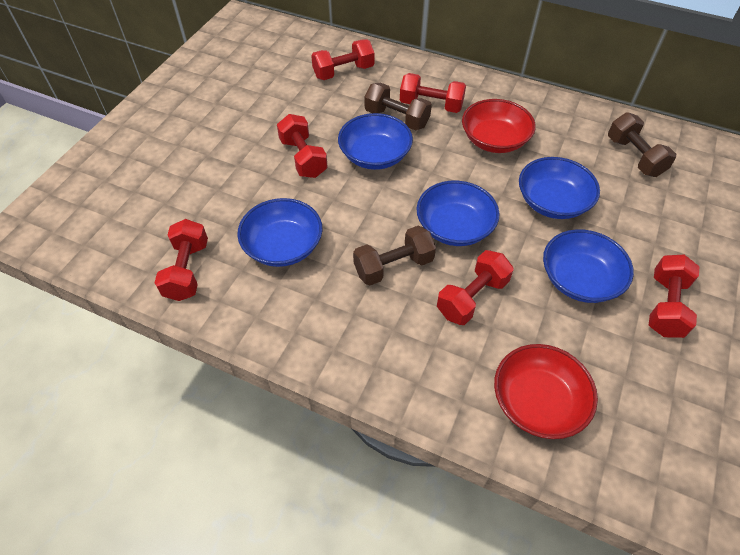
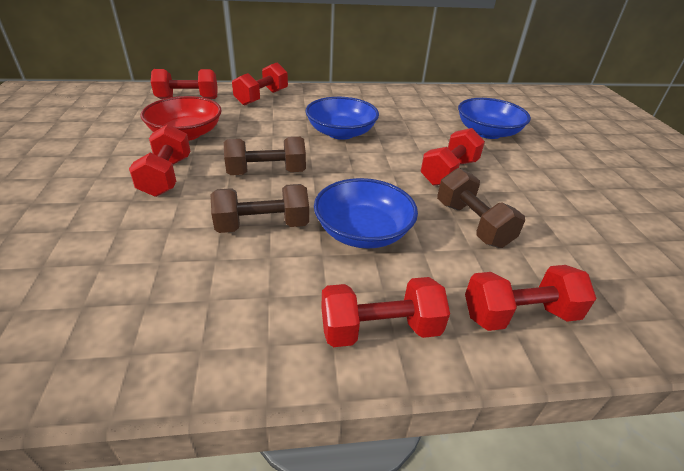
blue bowl: 5 -> 3
red bowl: 2 -> 1

